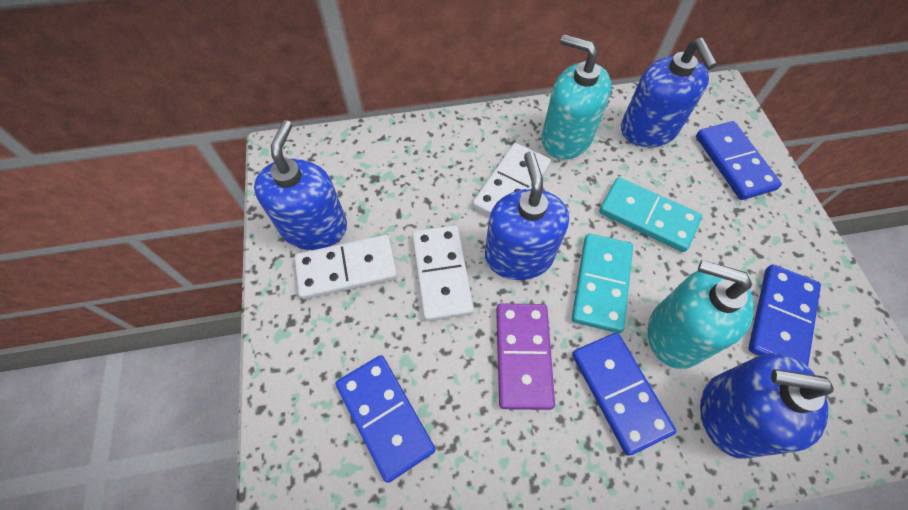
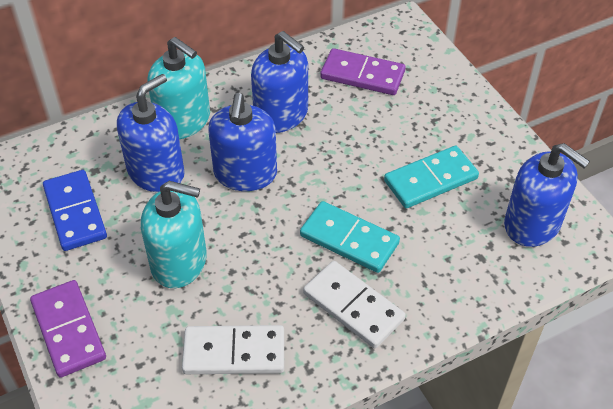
blue domino: 4 -> 1
purple domino: 1 -> 2
white domino: 3 -> 2

